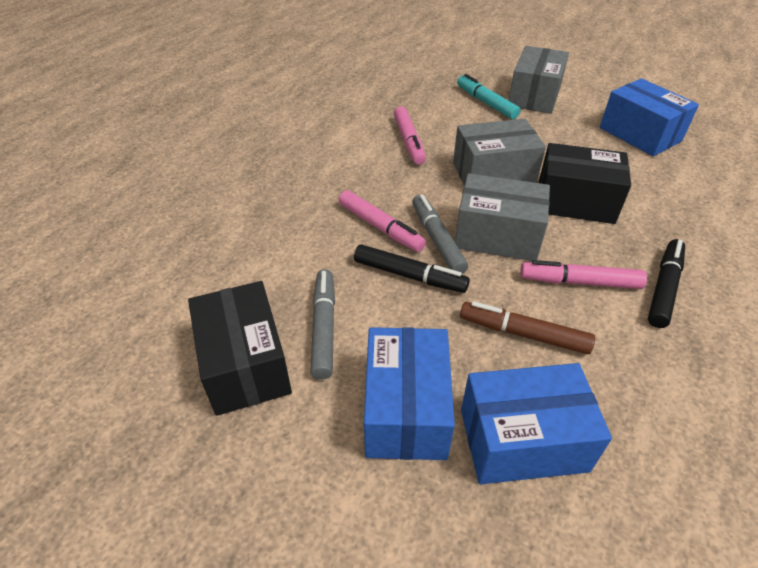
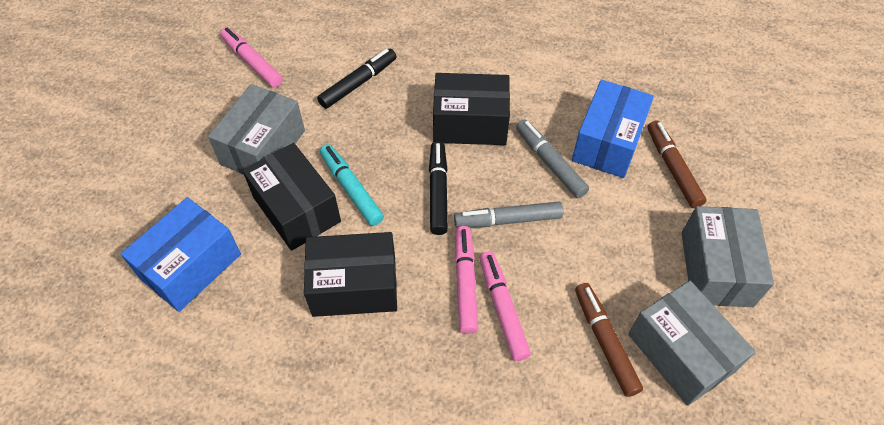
black box: 2 -> 3
blue box: 3 -> 2
brown marker: 1 -> 2

